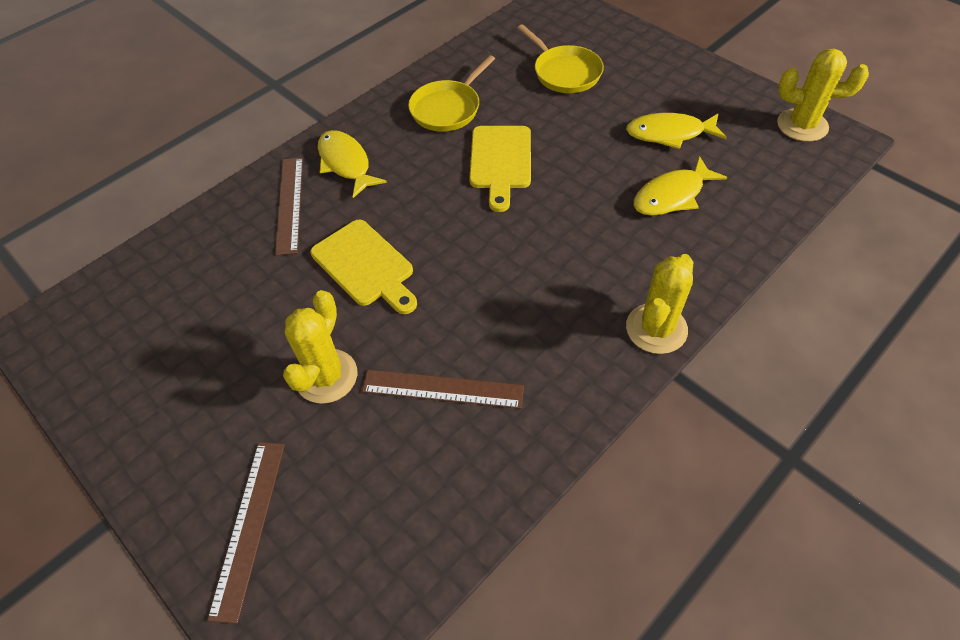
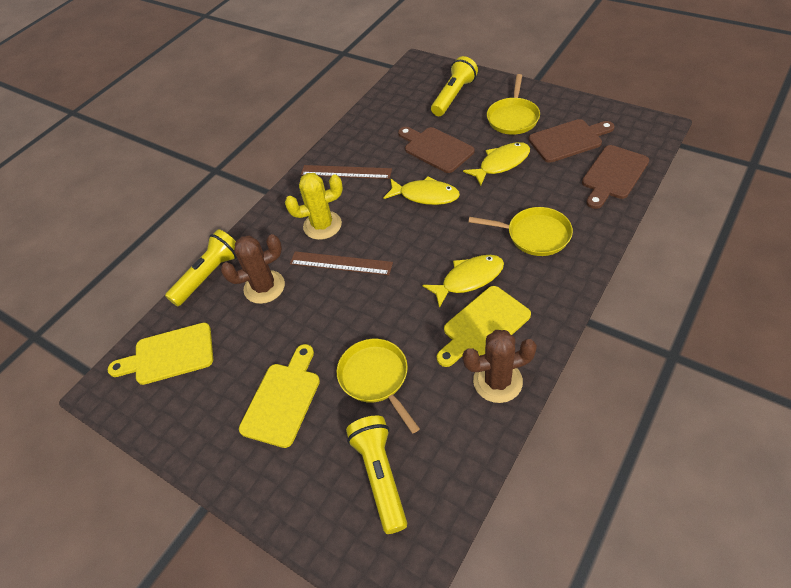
brown cactus: 0 -> 2
brown cutting board: 0 -> 3
brown ruler: 3 -> 2
yellow cactus: 3 -> 1
yellow cutting board: 2 -> 3
yellow flashlight: 0 -> 3
yellow pan: 2 -> 3

